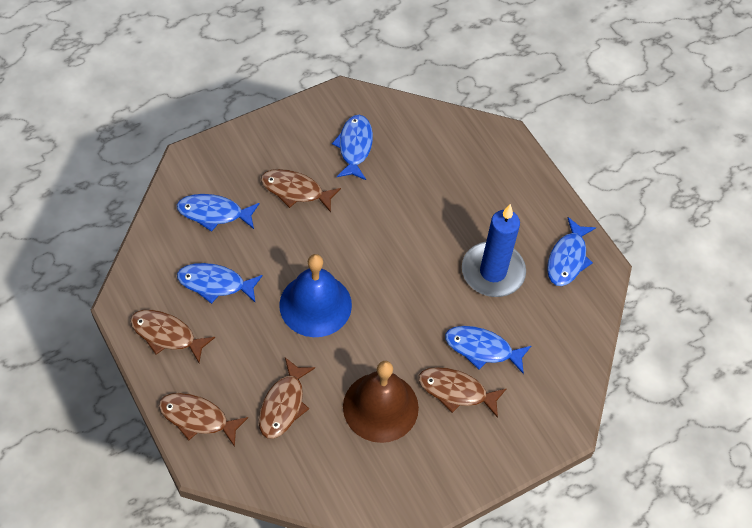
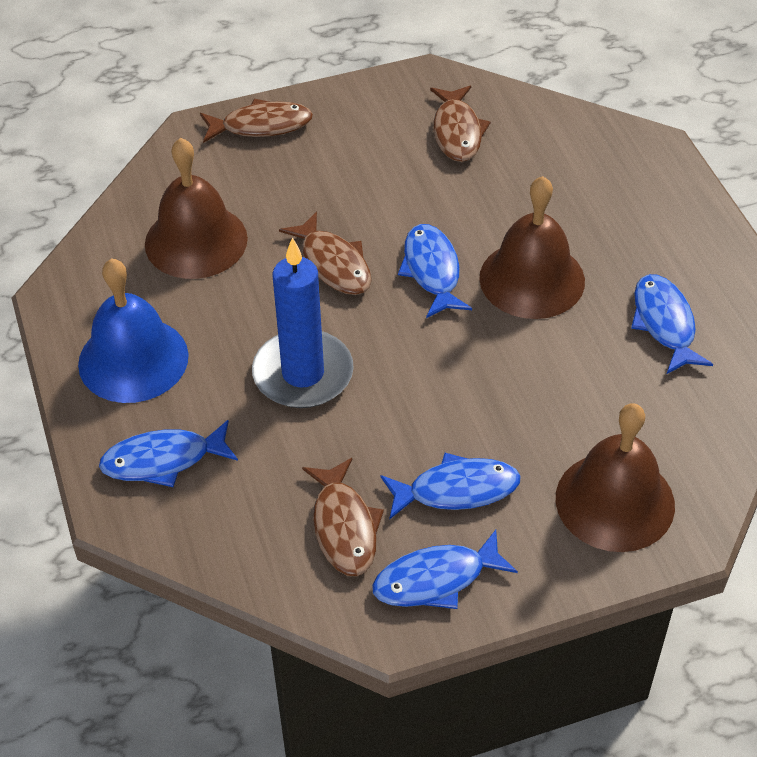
brown bell: 1 -> 3
brown fish: 5 -> 4

